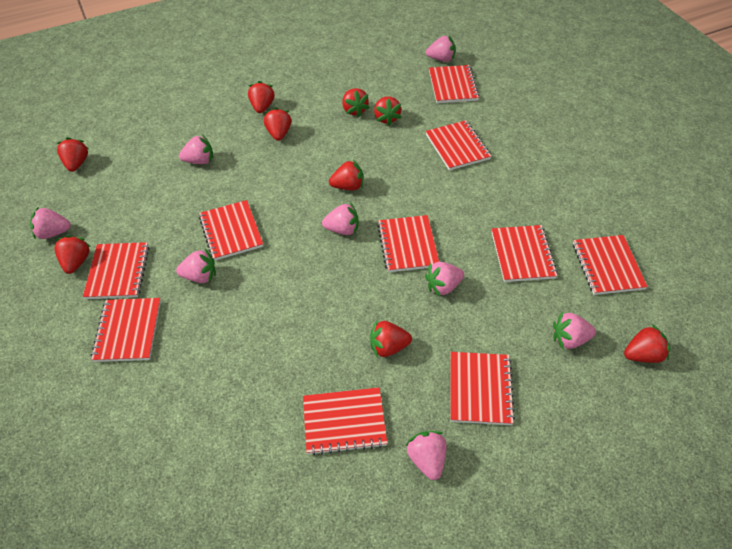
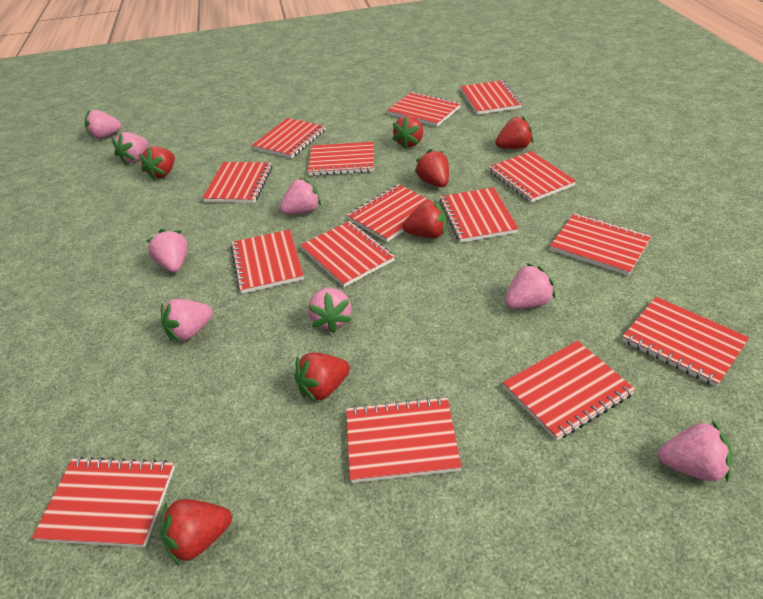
red notebook: 10 -> 15
red strawberry: 9 -> 7

